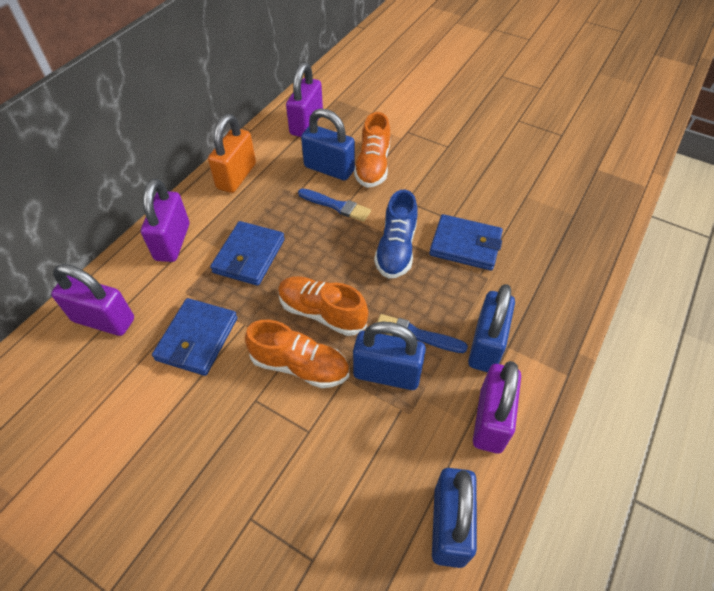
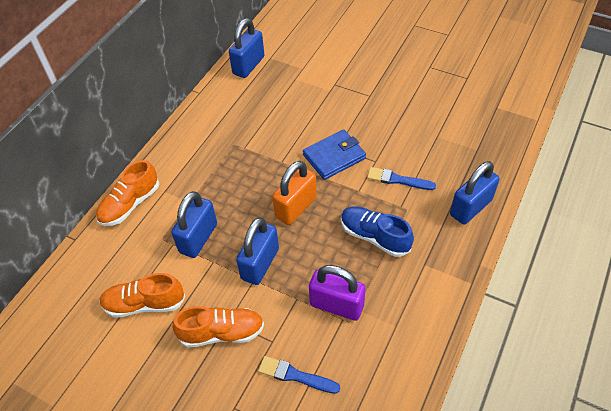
blue wallet: 3 -> 1
purple padlock: 4 -> 1

